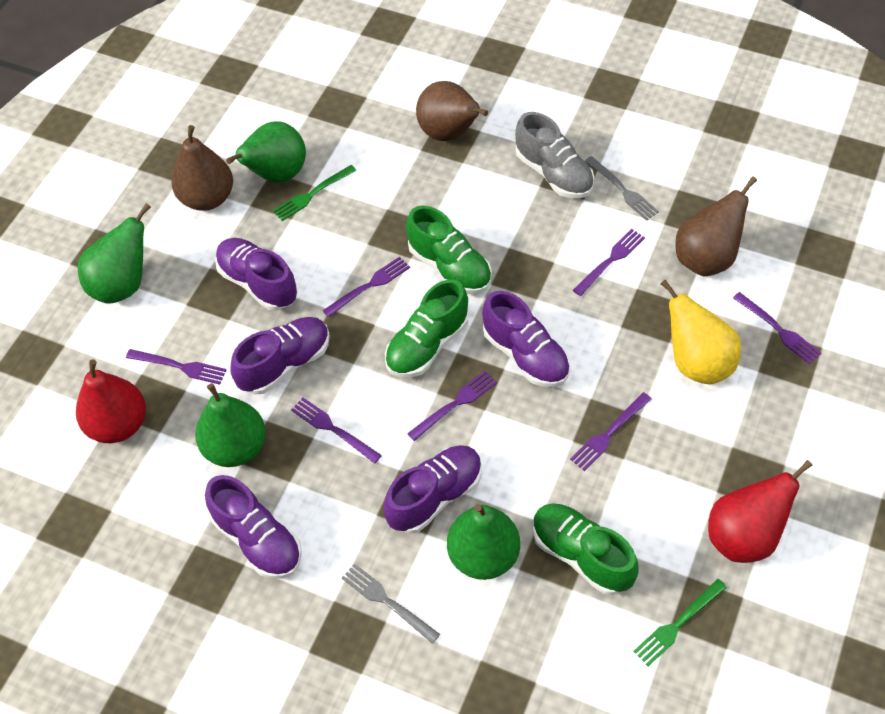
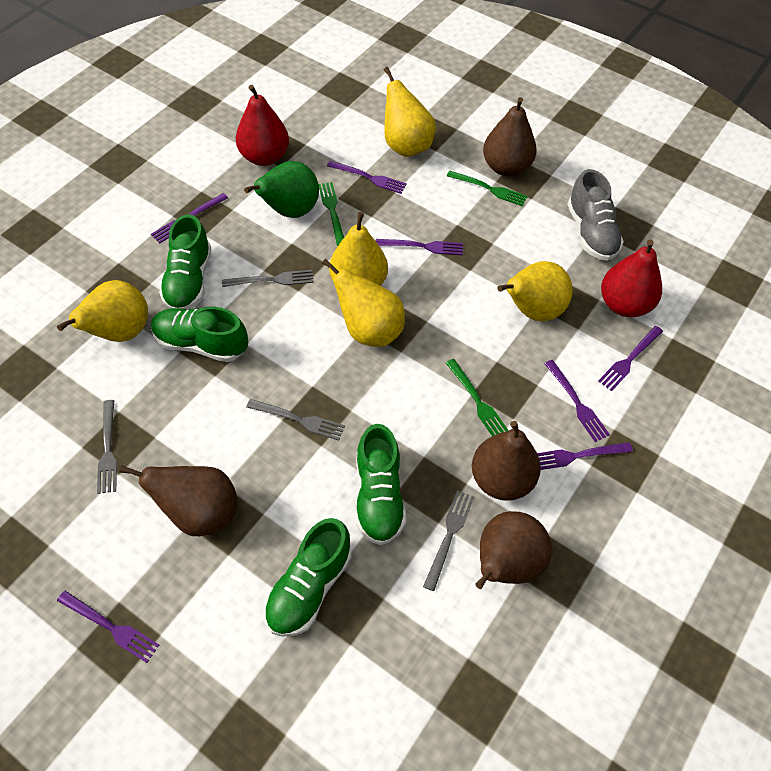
brown pear: 3 -> 4
green fork: 2 -> 3
green pear: 4 -> 1
green shoe: 3 -> 4
grey fork: 2 -> 4
purple shoe: 5 -> 0
yellow pear: 1 -> 5

